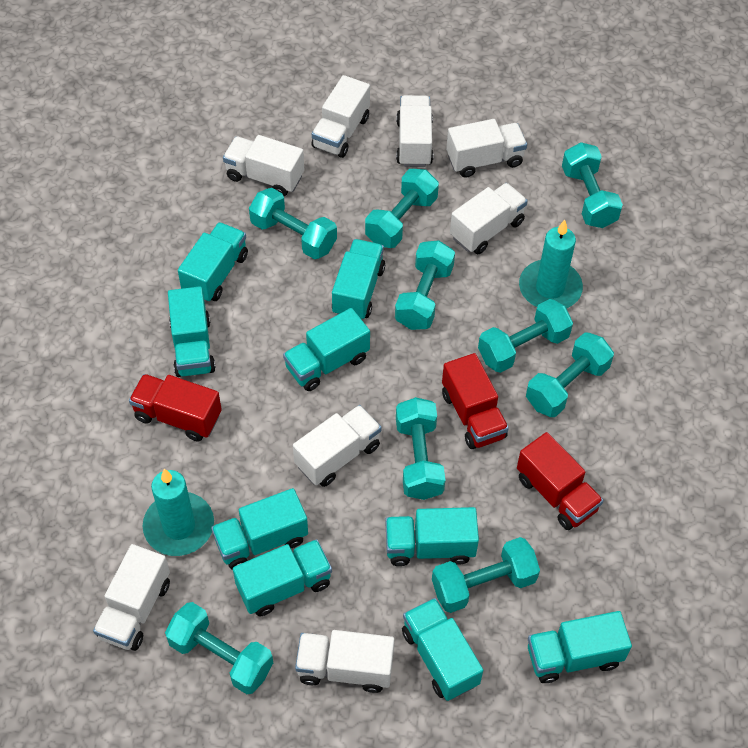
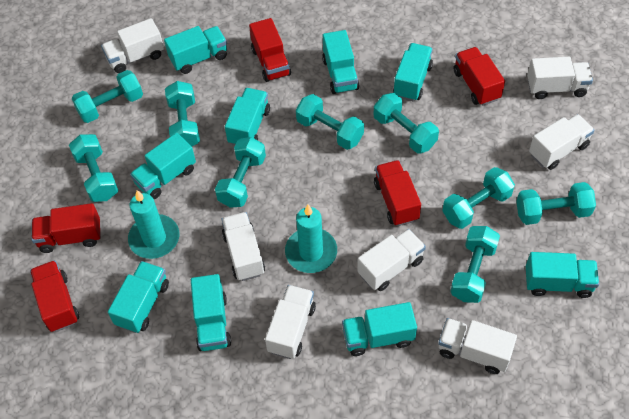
red truck: 3 -> 5
white truck: 8 -> 7

